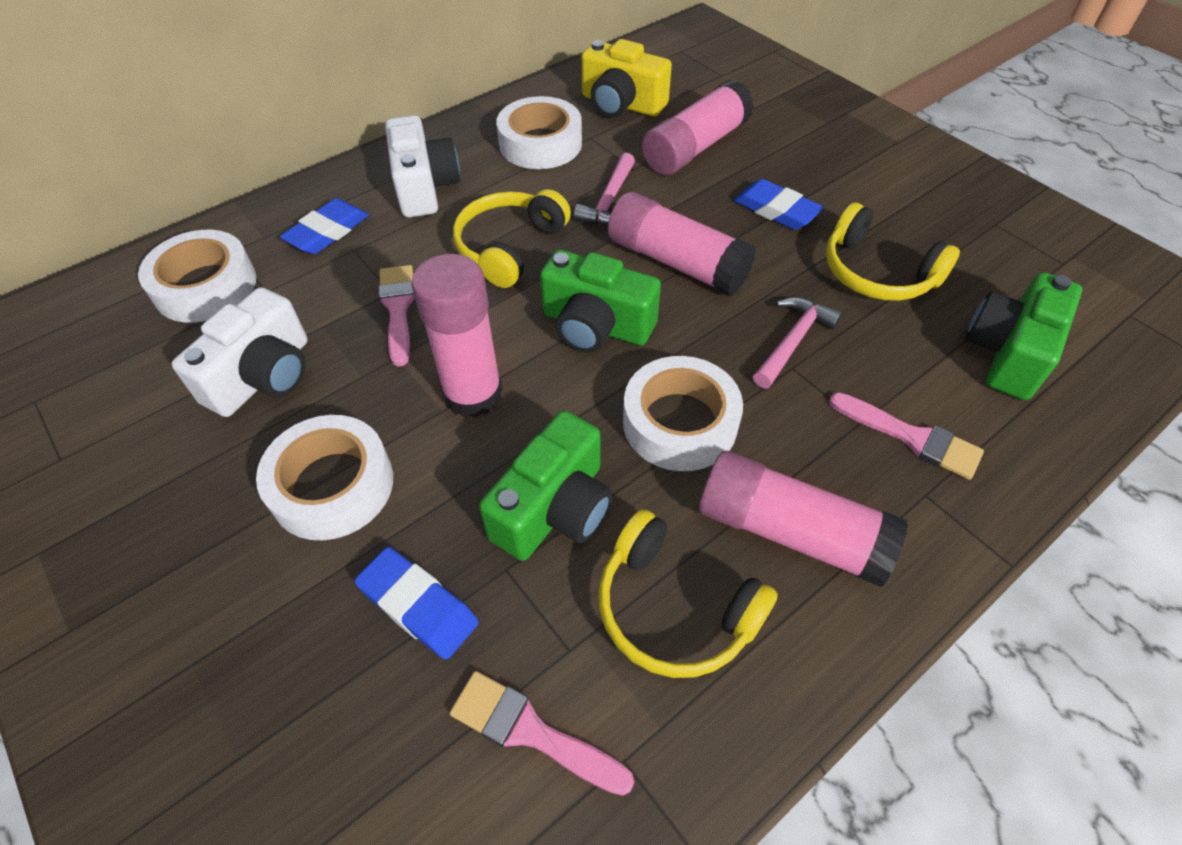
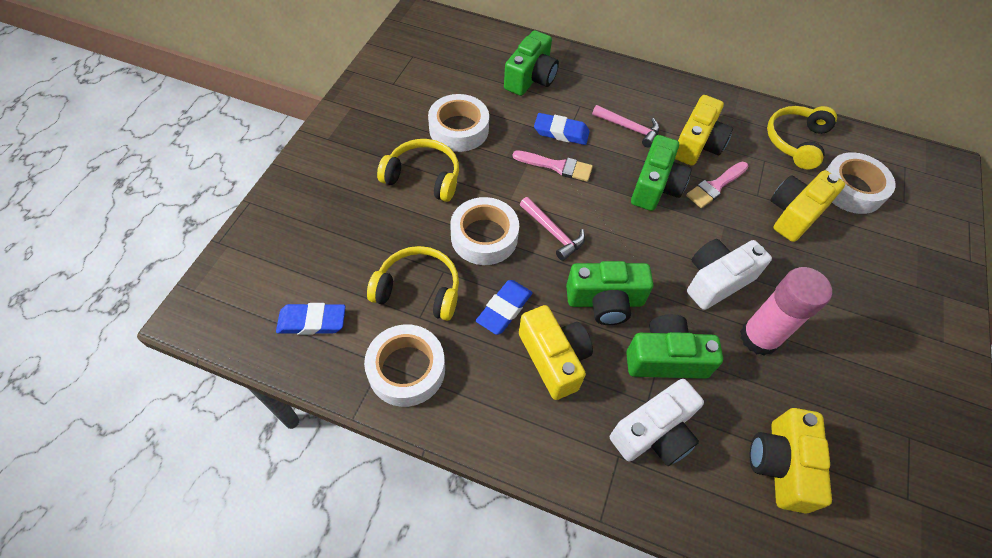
green camera: 3 -> 4
pink brush: 3 -> 2
pink glue stick: 4 -> 1
yellow camera: 1 -> 4

